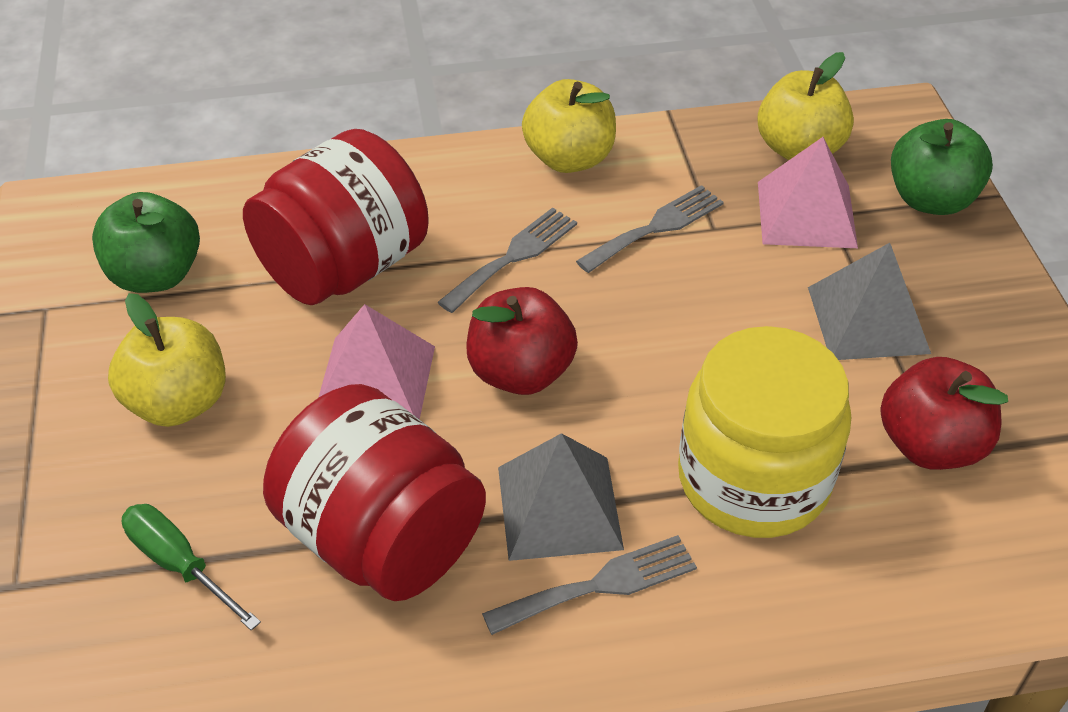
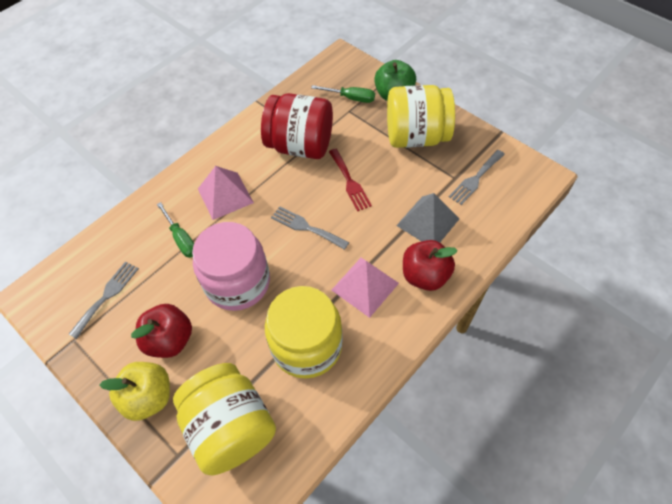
green apple: 2 -> 1
green screwdriver: 1 -> 2
grey pyramid: 2 -> 1
pink jar: 0 -> 1
red fork: 0 -> 1
red jar: 2 -> 1
yellow apple: 3 -> 1
yellow jar: 1 -> 3

